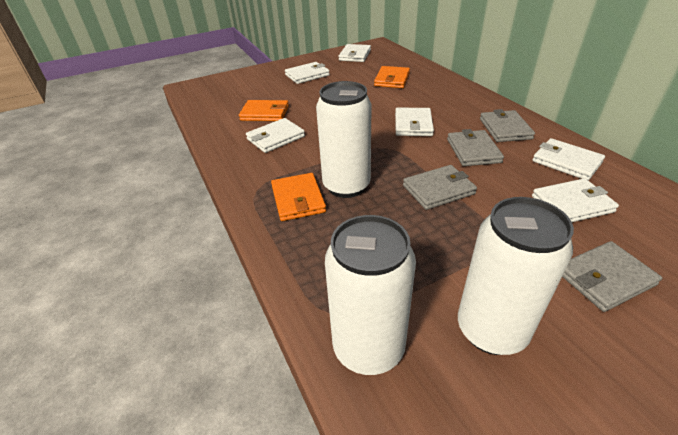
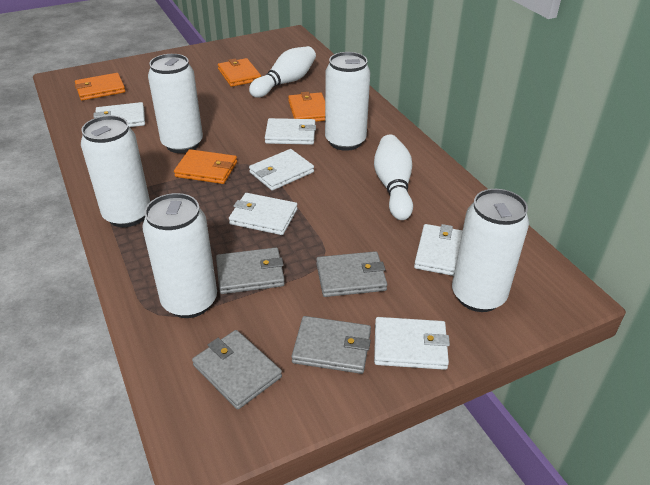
orange wallet: 3 -> 4
white bowling pin: 0 -> 2
white can: 3 -> 5

